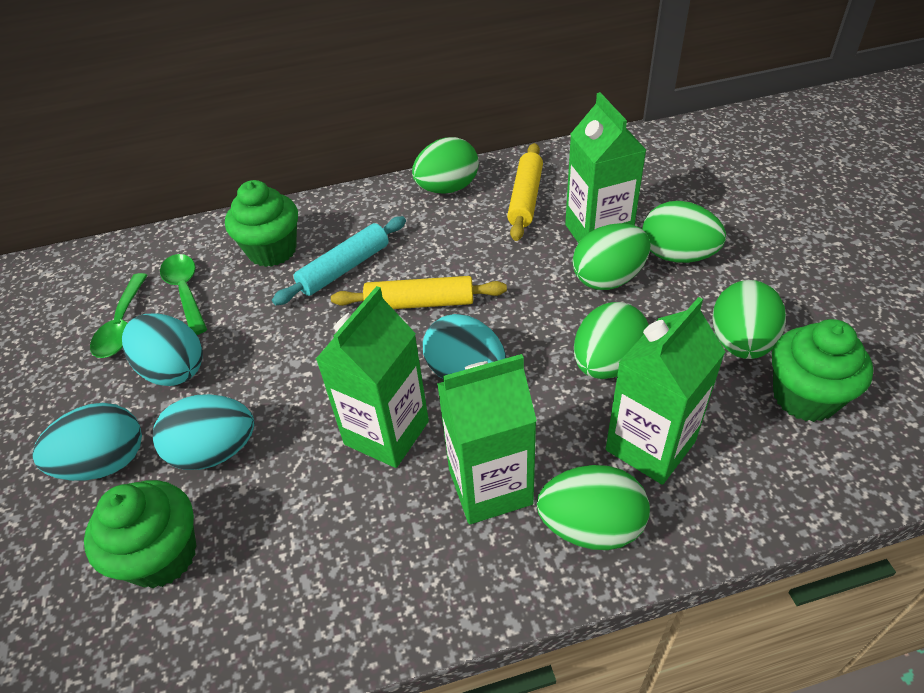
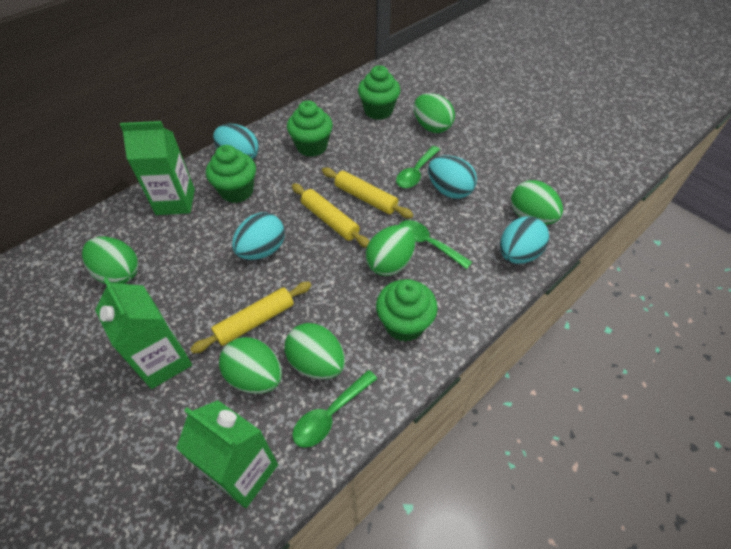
green carton: 4 -> 3
green cupcake: 3 -> 4
green spoon: 2 -> 3
turquoise rolling pin: 1 -> 0
yellow rolling pin: 2 -> 3

